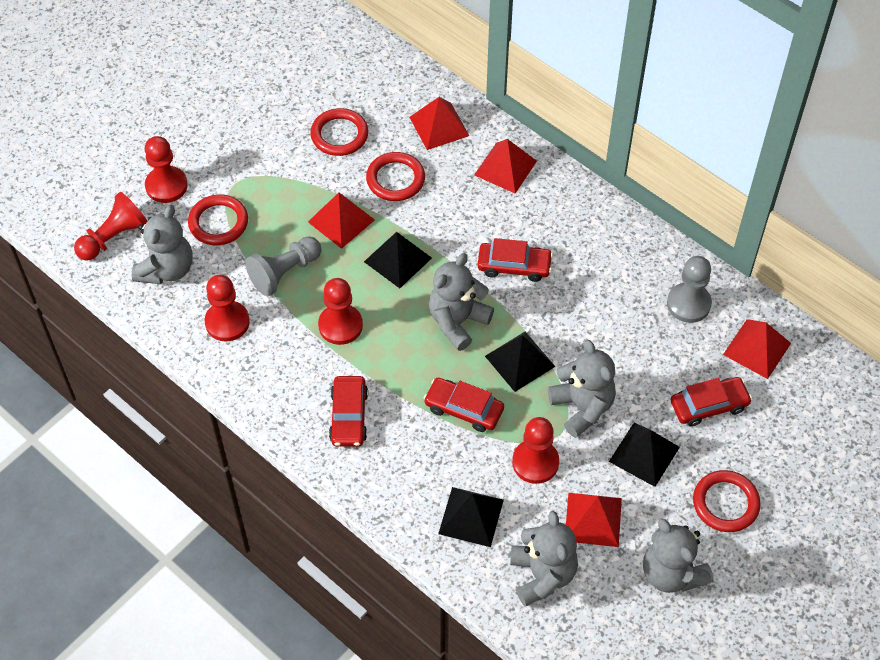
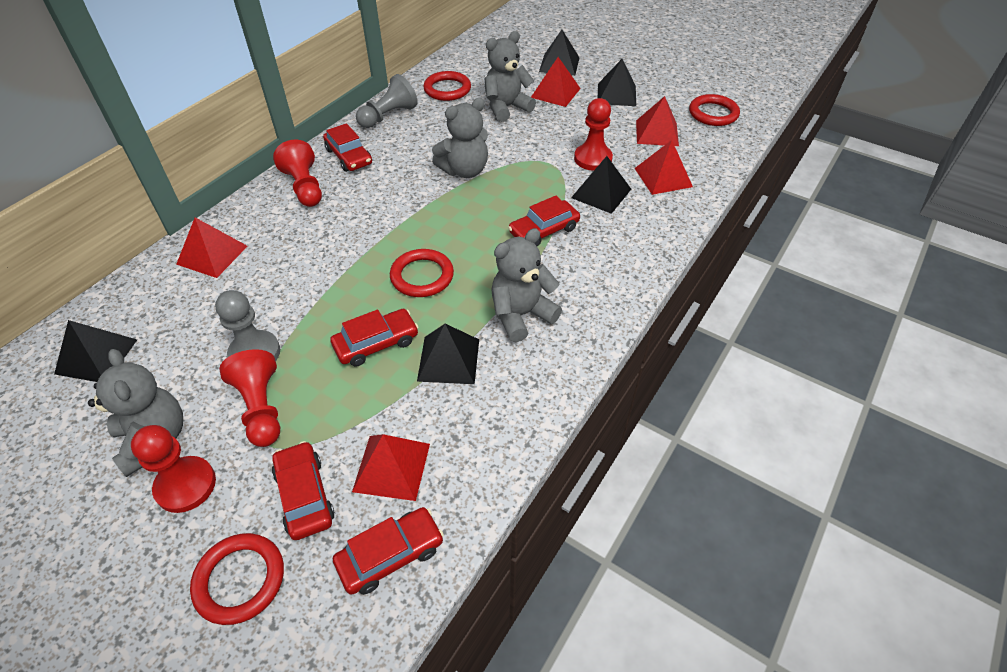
black pyramid: 4 -> 5
grey teddy bear: 5 -> 4
red car: 4 -> 5
red pawn: 5 -> 4

